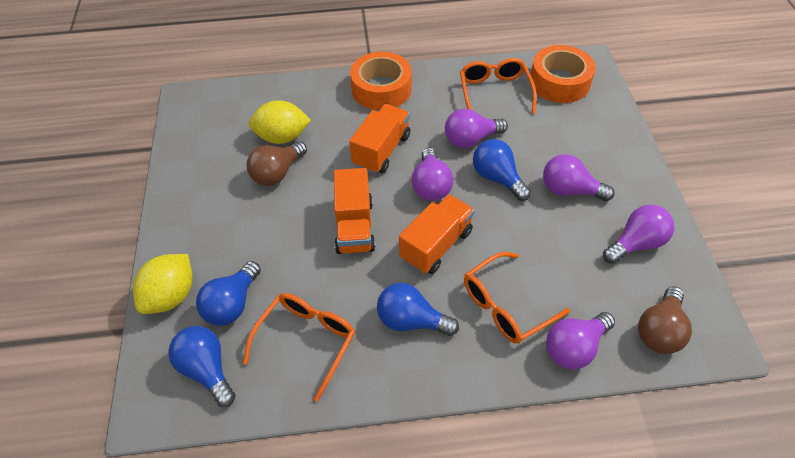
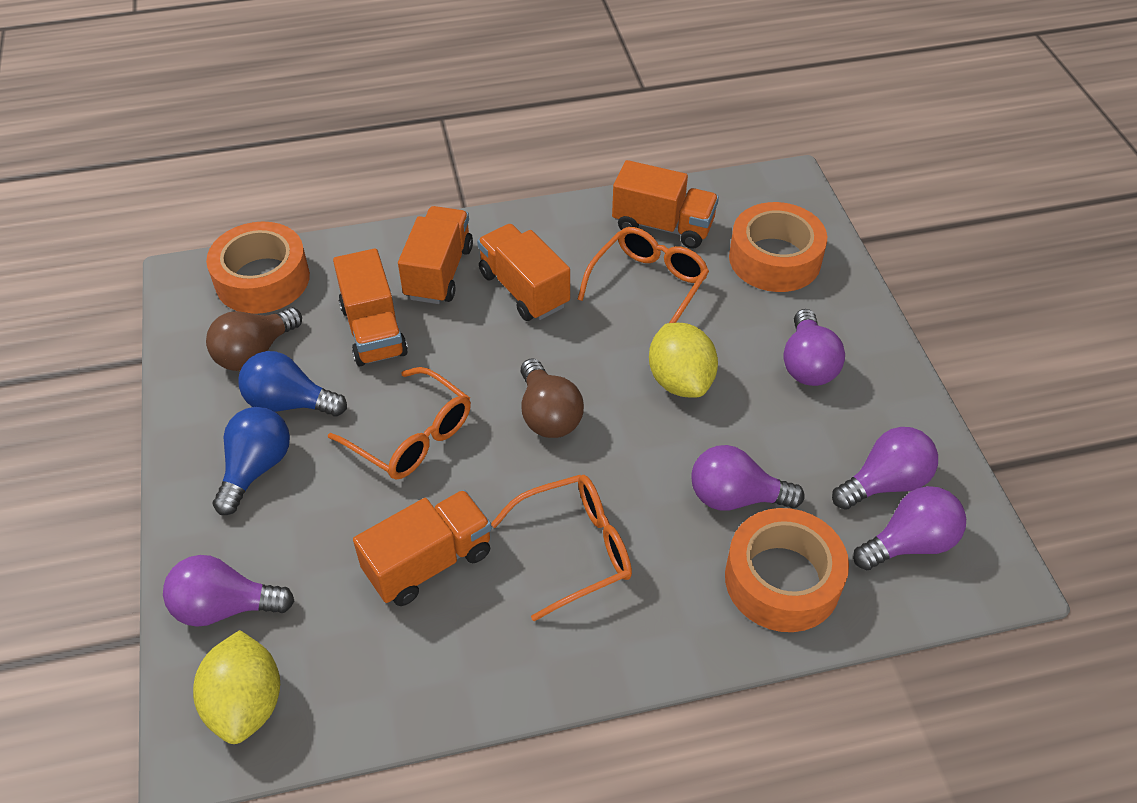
blue light bulb: 4 -> 2
orange tape: 2 -> 3
orange truck: 3 -> 5

